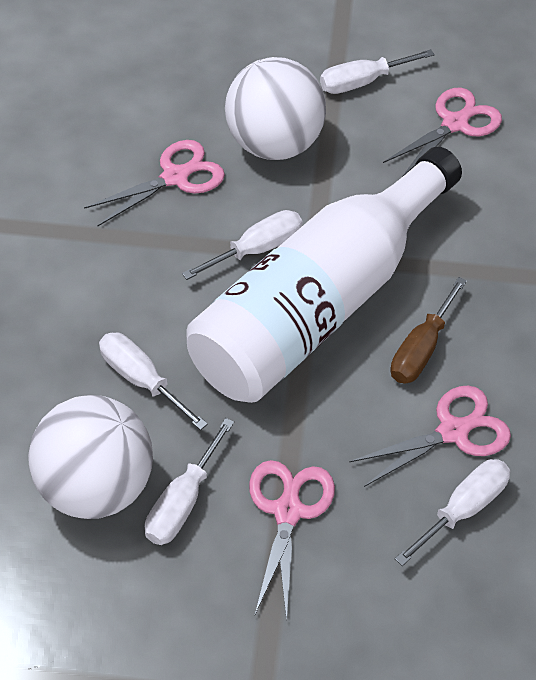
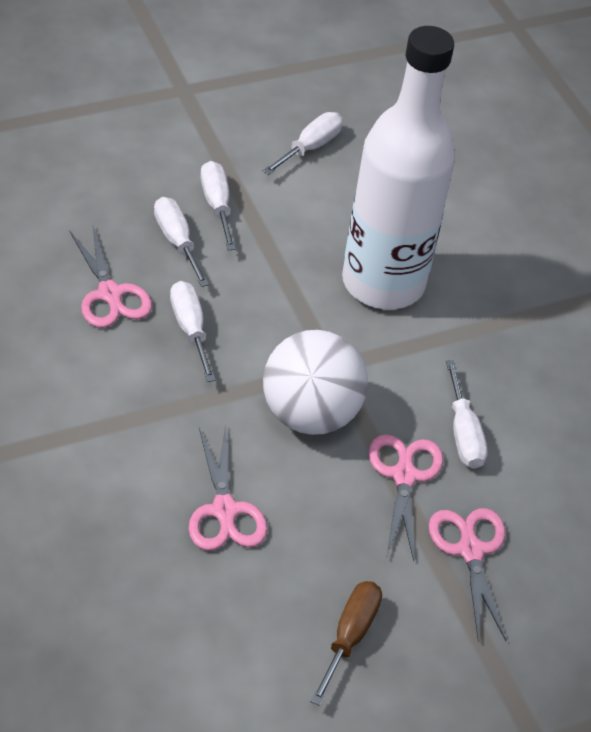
white ball: 2 -> 1

